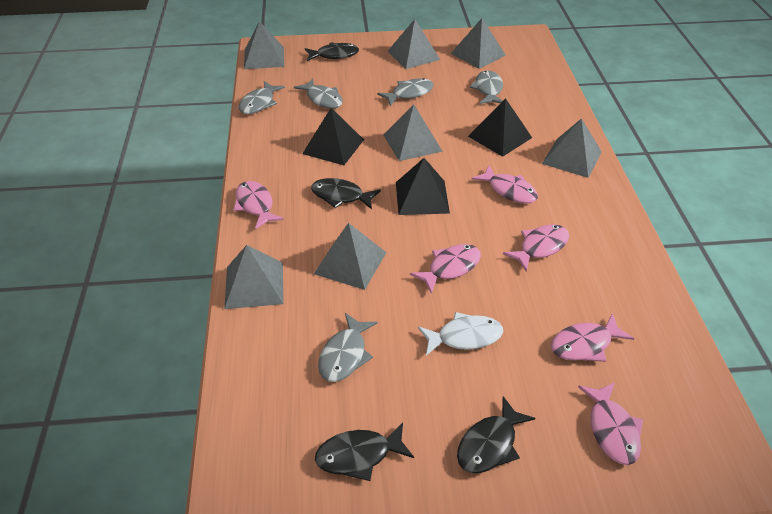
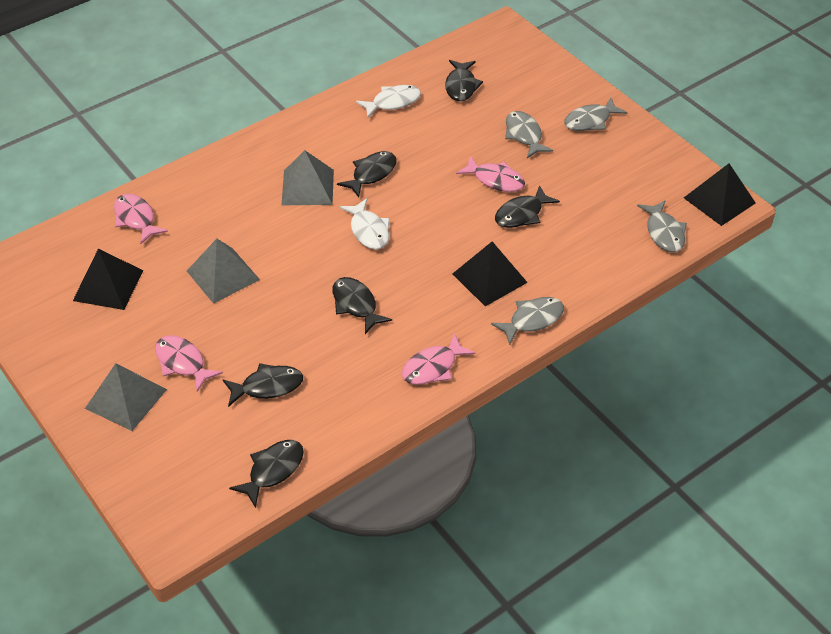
black fish: 4 -> 6
grey fish: 5 -> 4
grey pyramid: 7 -> 3
pink fish: 6 -> 4
white fish: 1 -> 2

